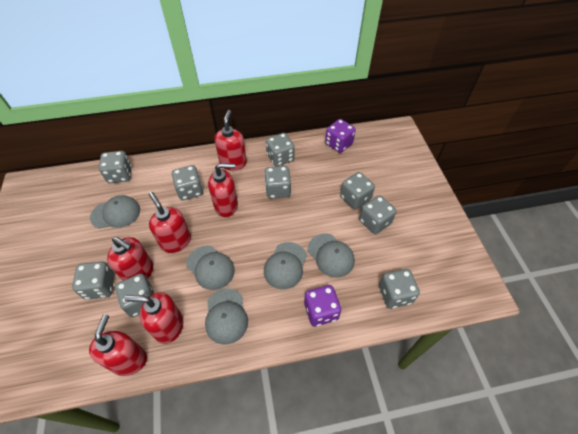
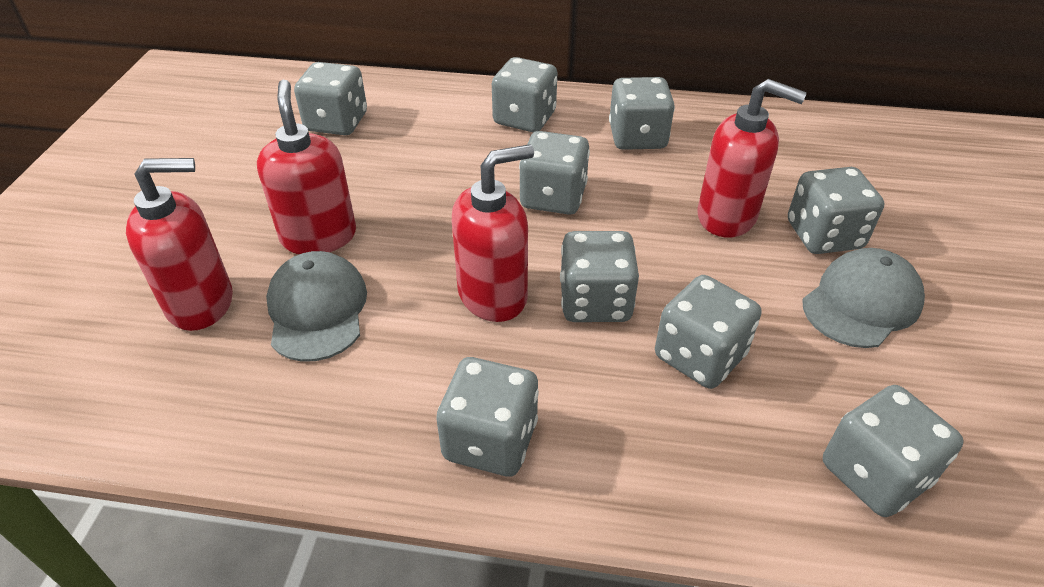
grey cap: 5 -> 2
purple dice: 2 -> 0
red soap dispenser: 6 -> 4

